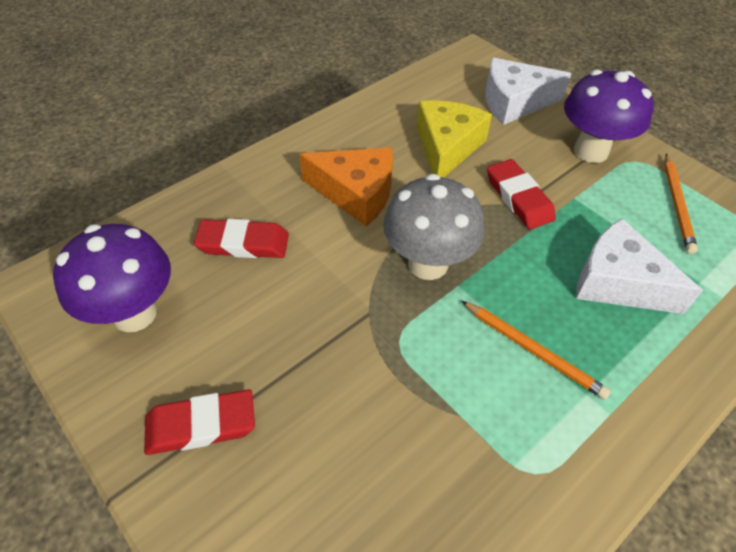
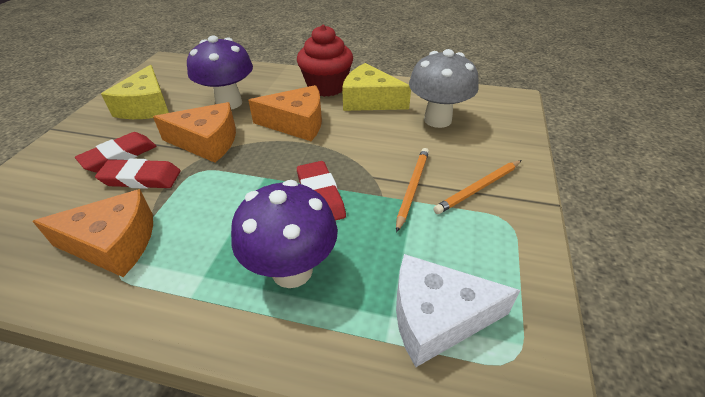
orange cheese: 1 -> 3
red cupcake: 0 -> 1
white cheese: 2 -> 1
yellow cheese: 1 -> 2

